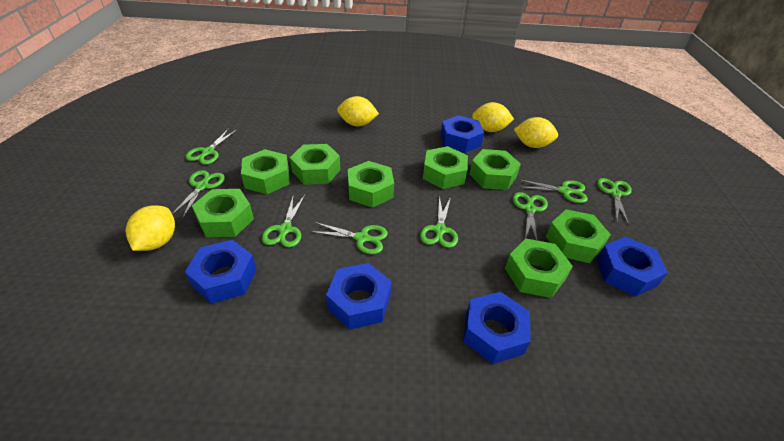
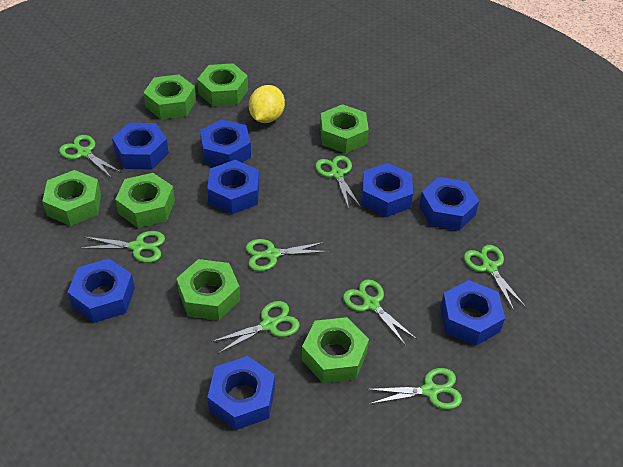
blue nut: 5 -> 8
green nut: 8 -> 7
yellow lemon: 4 -> 1

